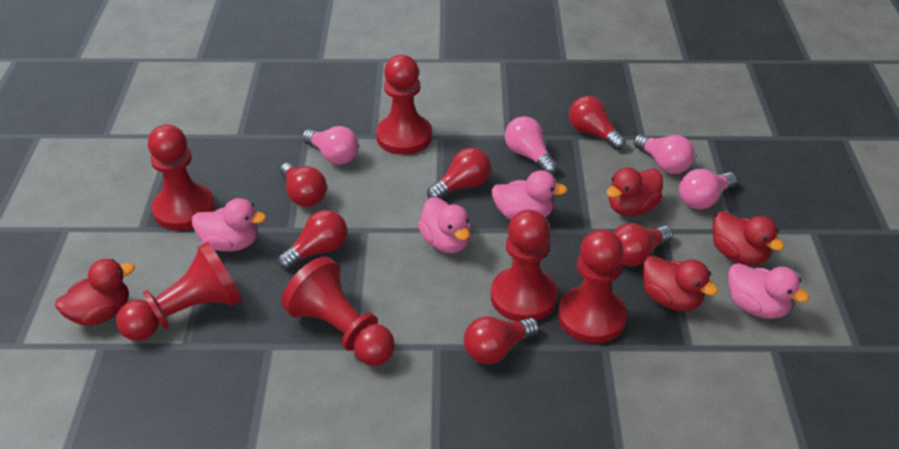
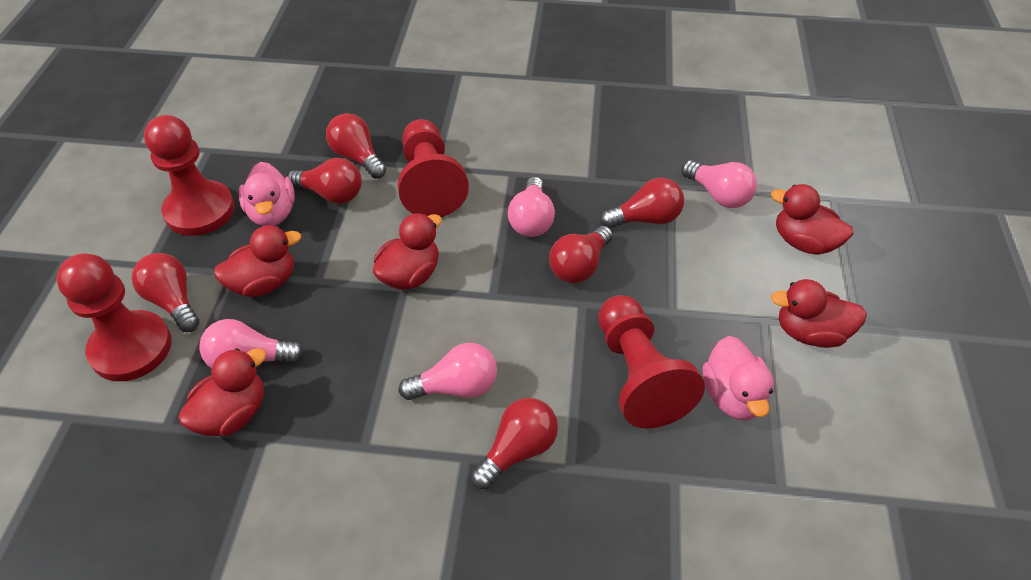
pink duck: 4 -> 2
red duck: 4 -> 5
red pawn: 6 -> 4

